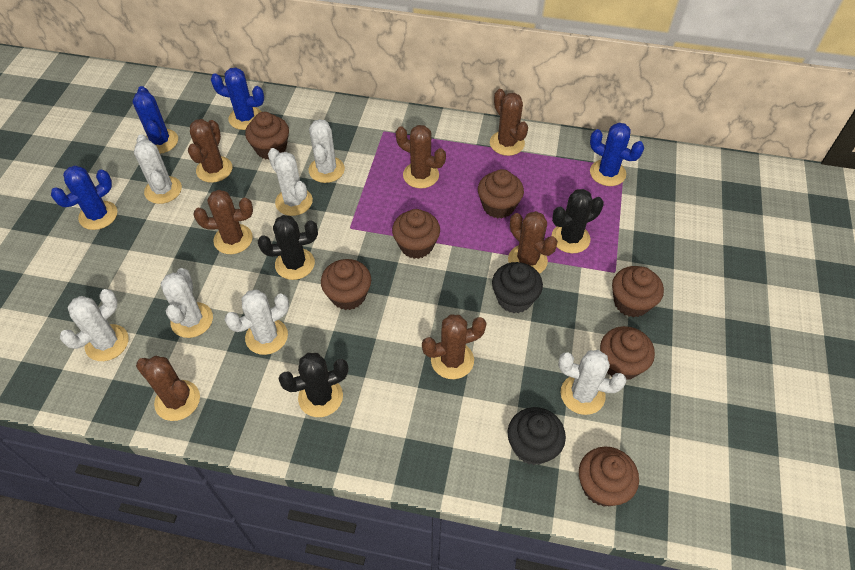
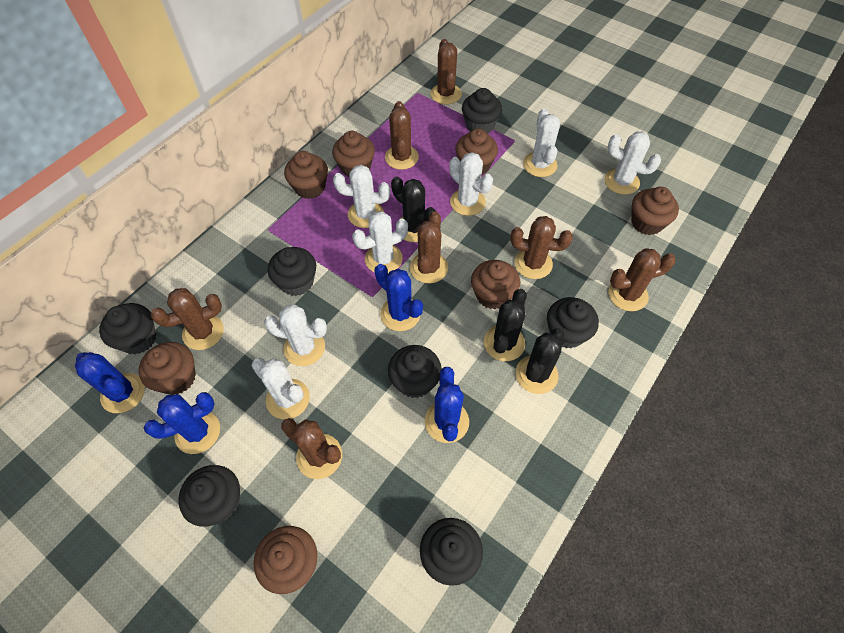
black cupcake: 2 -> 7

